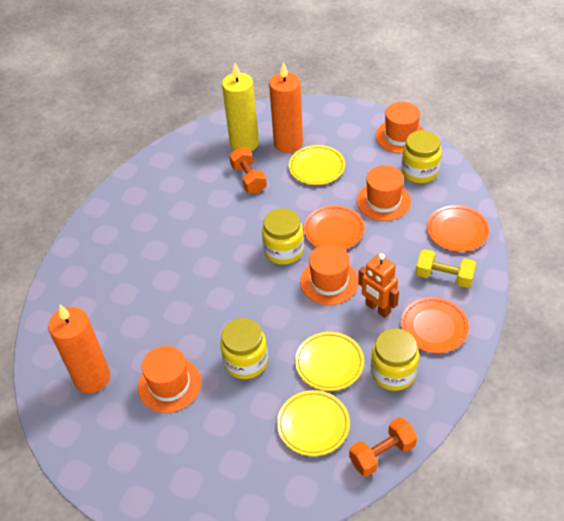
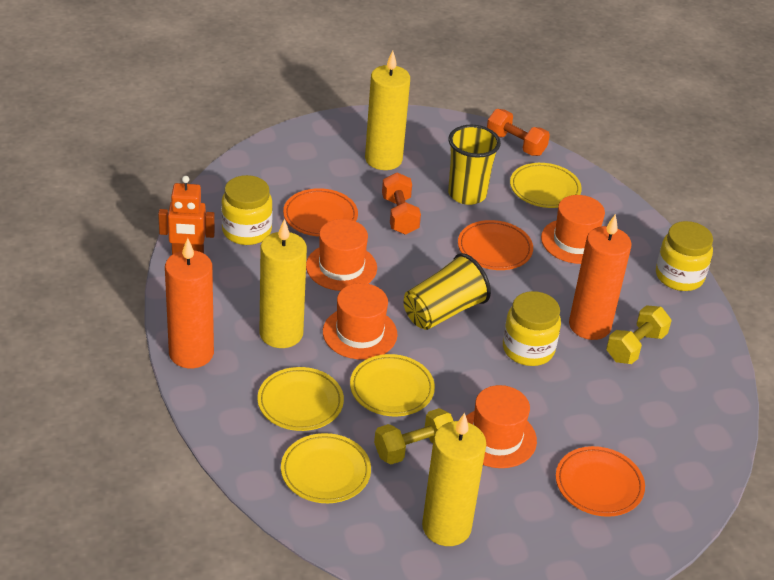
yellow candle: 1 -> 3
yellow cup: 0 -> 2
yellow dumbbell: 1 -> 2
yellow jar: 4 -> 3
yellow plate: 3 -> 4

